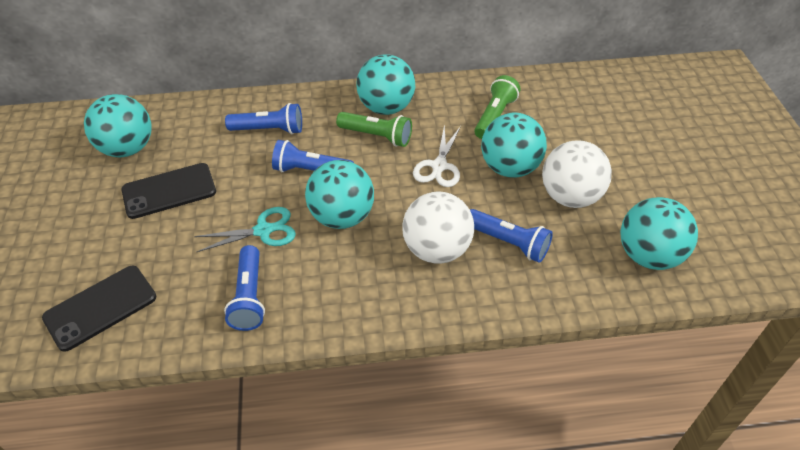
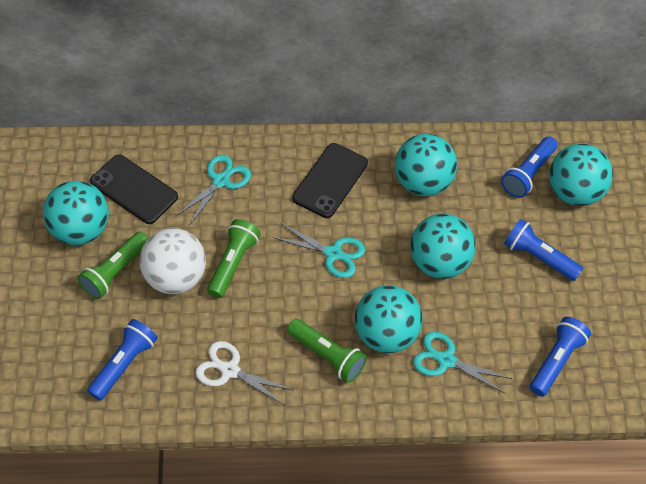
green flashlight: 2 -> 3
turquoise scissors: 1 -> 3
white ball: 2 -> 1

